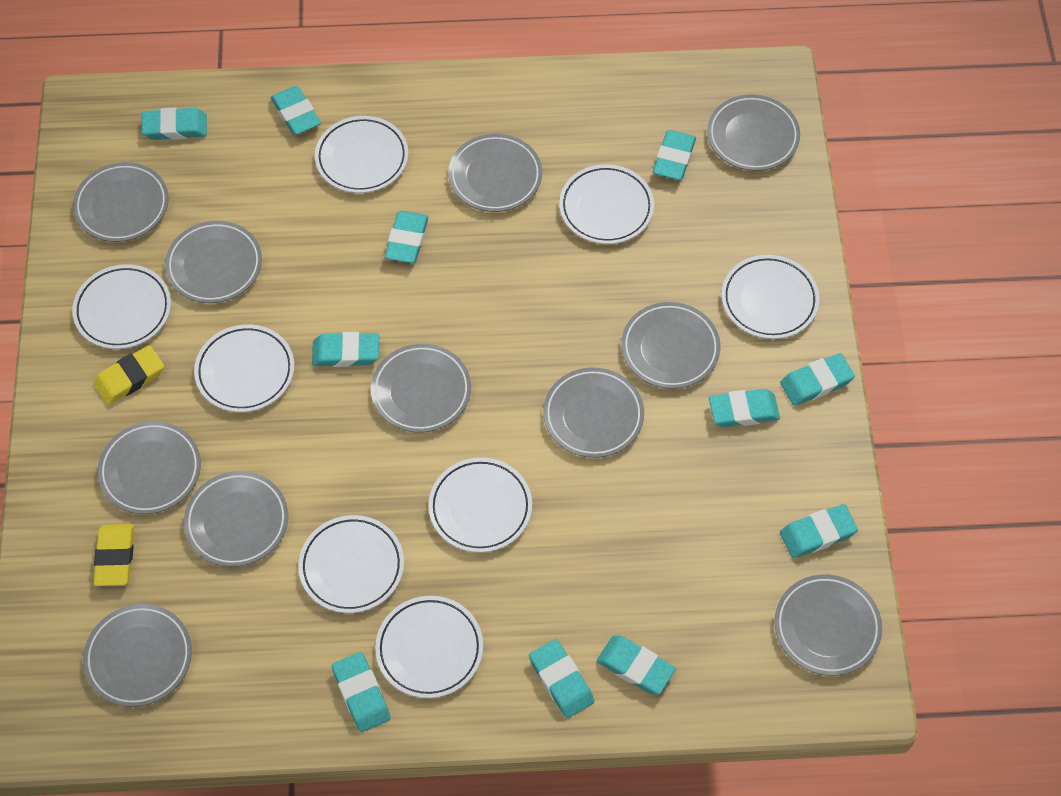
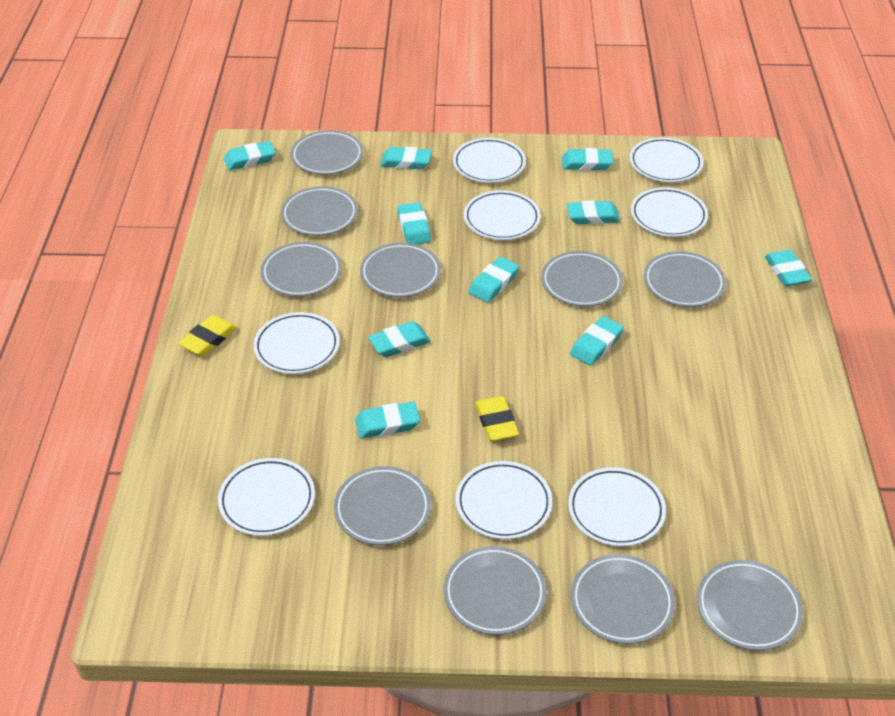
grey plate: 11 -> 10
turquoise eraser: 11 -> 10

